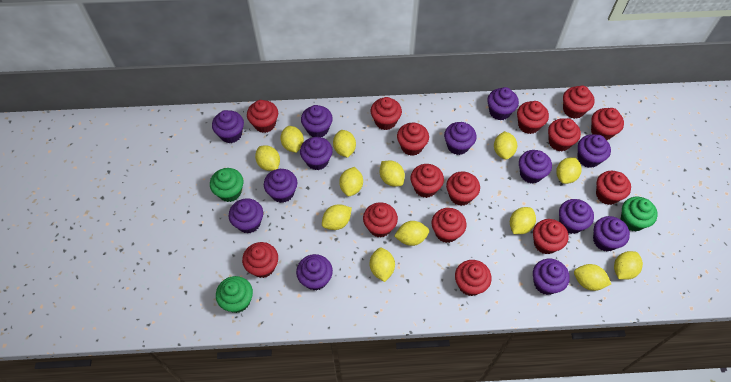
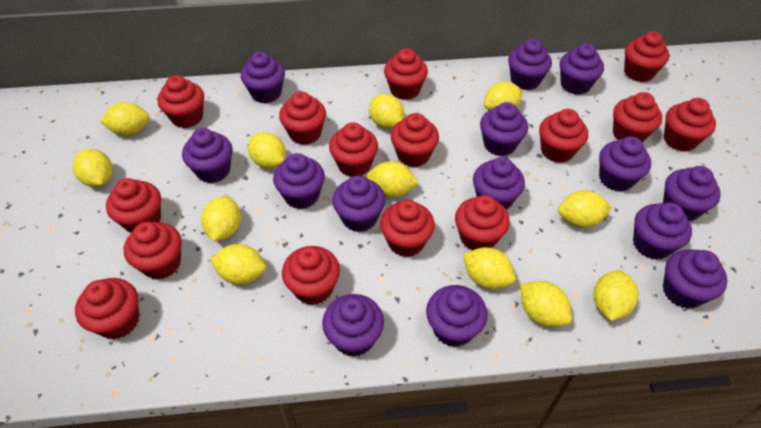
green cupcake: 3 -> 0
purple cupcake: 13 -> 14
yellow lemon: 13 -> 12

